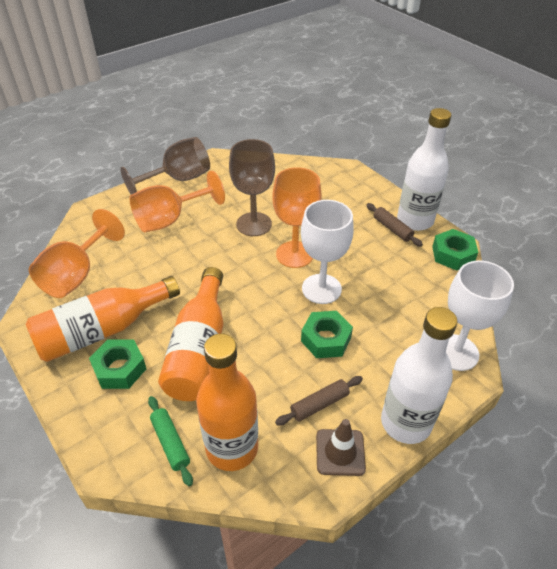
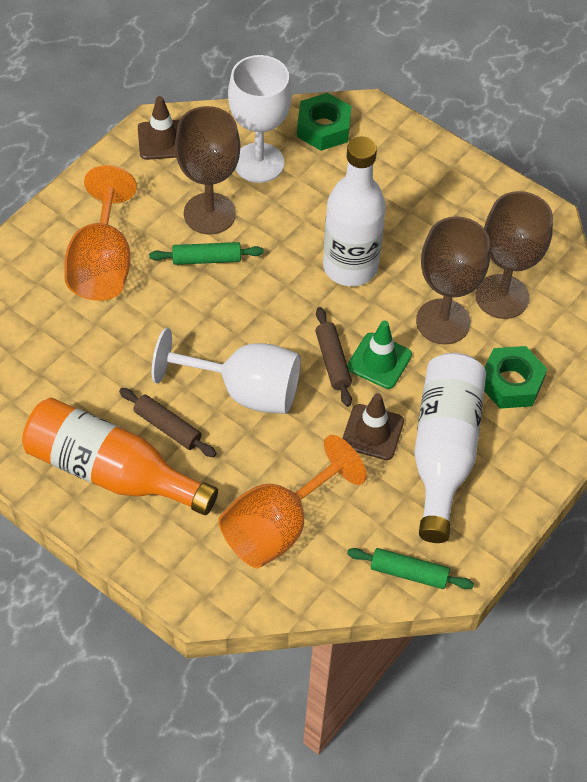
brown goblet: 2 -> 3
brown traffic cone: 1 -> 2
green nut: 3 -> 2
green rolling pin: 1 -> 2
green traffic cone: 0 -> 1
orange bottle: 3 -> 1
orange goblet: 3 -> 2

